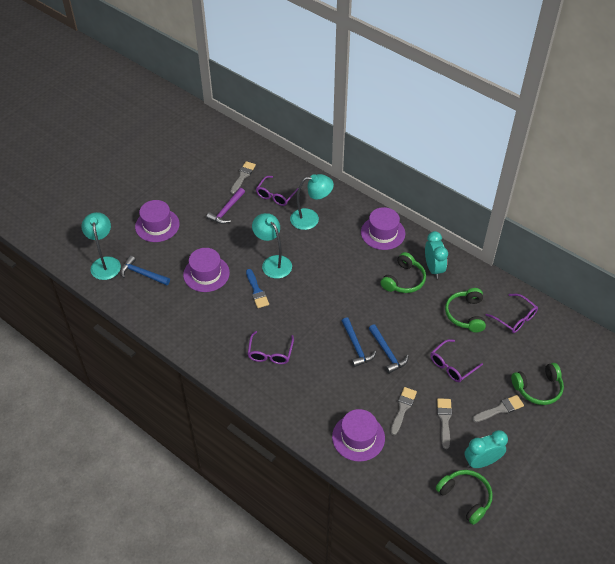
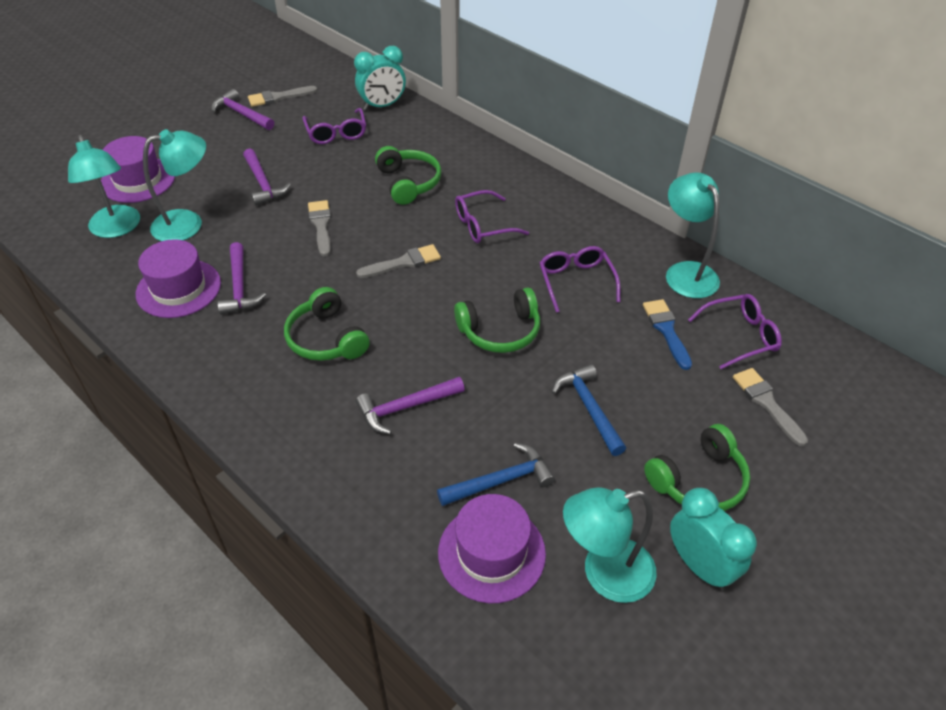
blue hammer: 3 -> 2
purple hammer: 1 -> 4
purple hat: 4 -> 3
turquoise lamp: 3 -> 4

